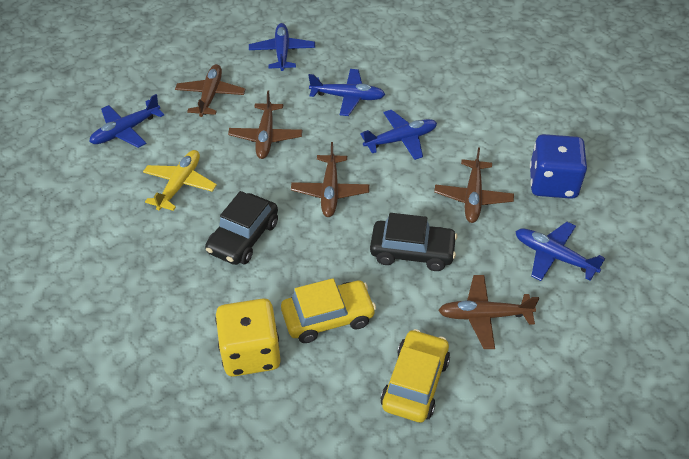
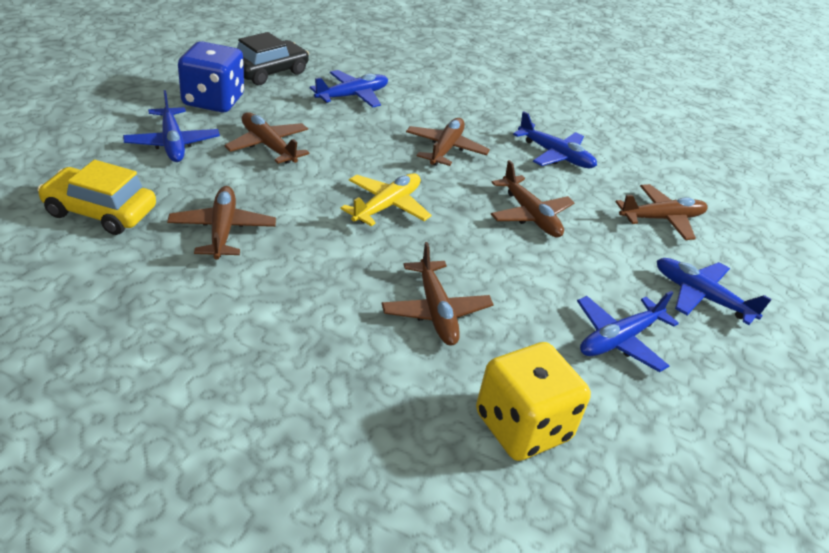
black car: 2 -> 1
brown plane: 5 -> 6
yellow car: 2 -> 1

